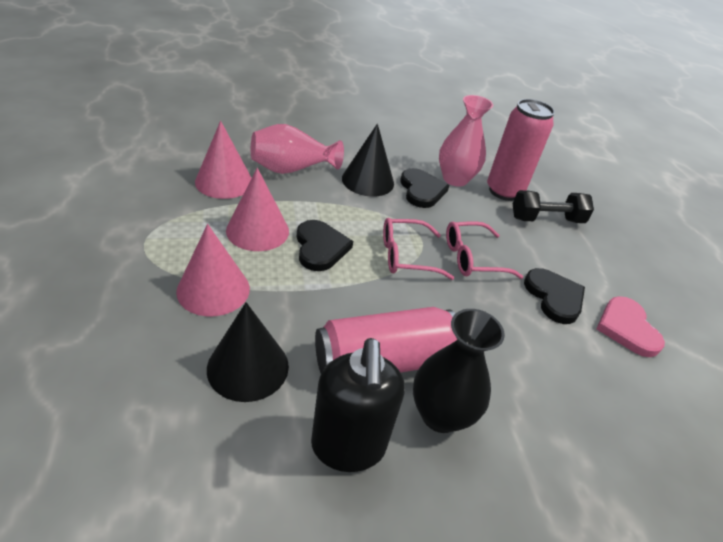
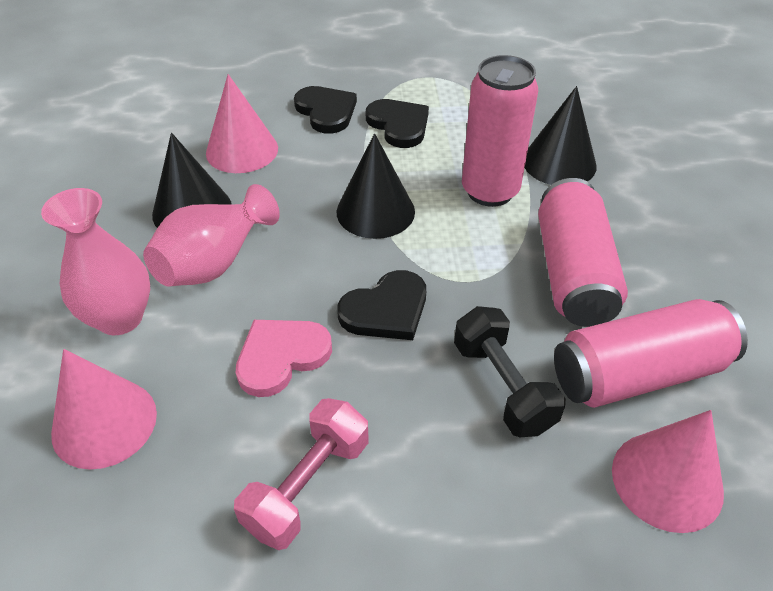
black cone: 2 -> 3
black soap dispenser: 1 -> 0
black vase: 1 -> 0
pink can: 2 -> 3
pink dumbbell: 0 -> 1
pink glasses: 2 -> 0

